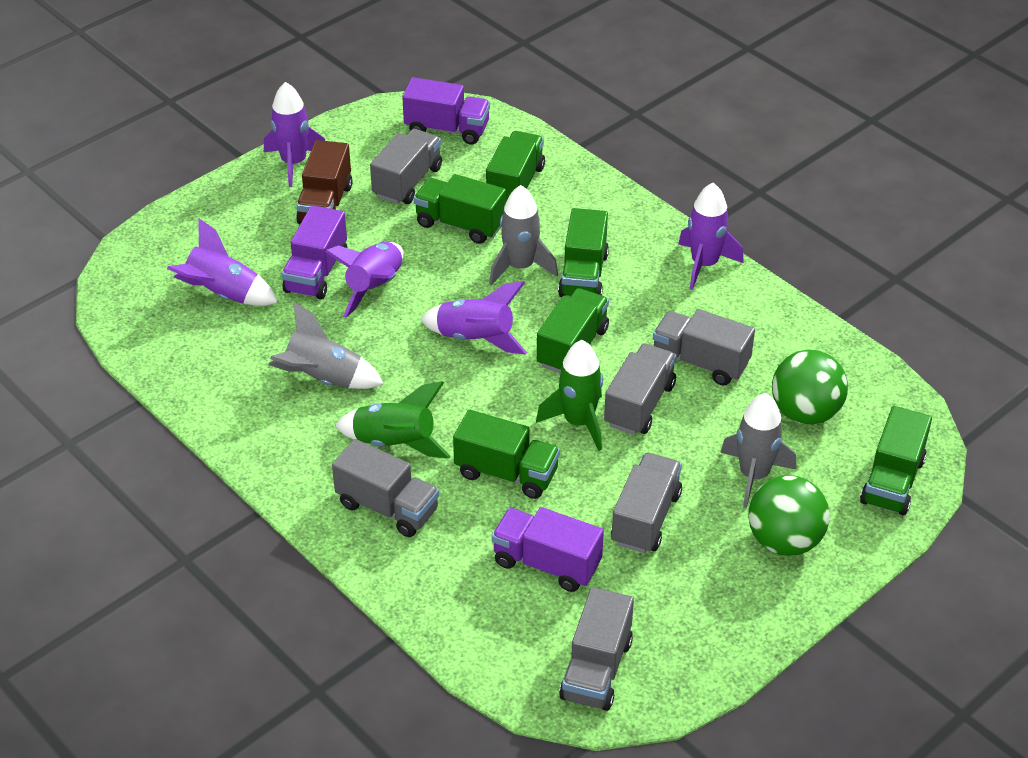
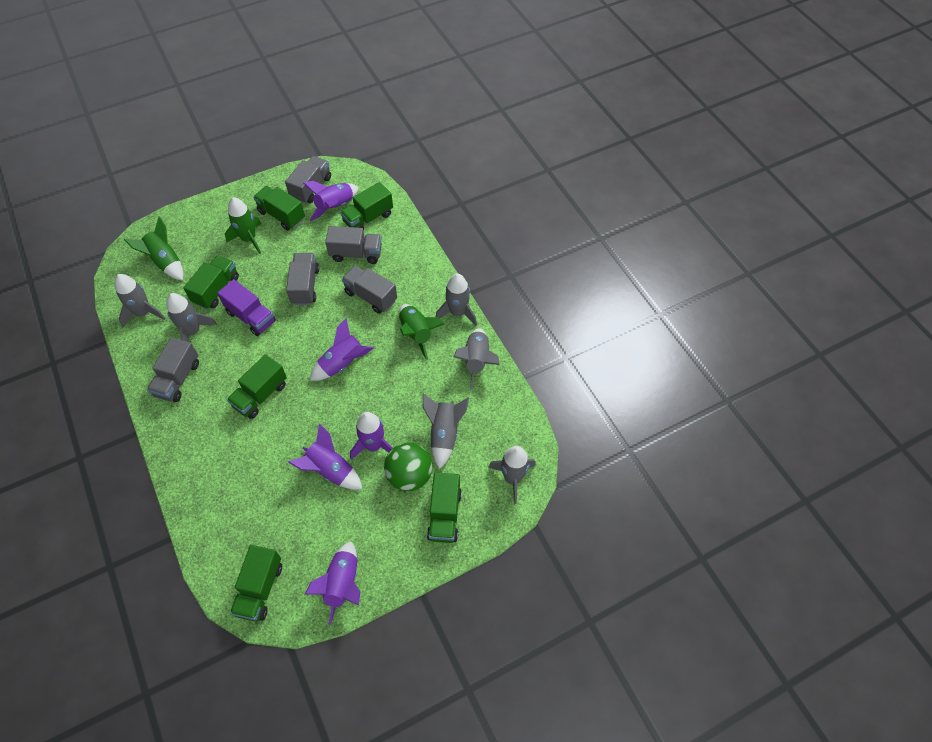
brown truck: 1 -> 0
green ball: 2 -> 1
green rocket: 2 -> 3
grey rocket: 3 -> 6
grey truck: 6 -> 5
purple truck: 3 -> 1

